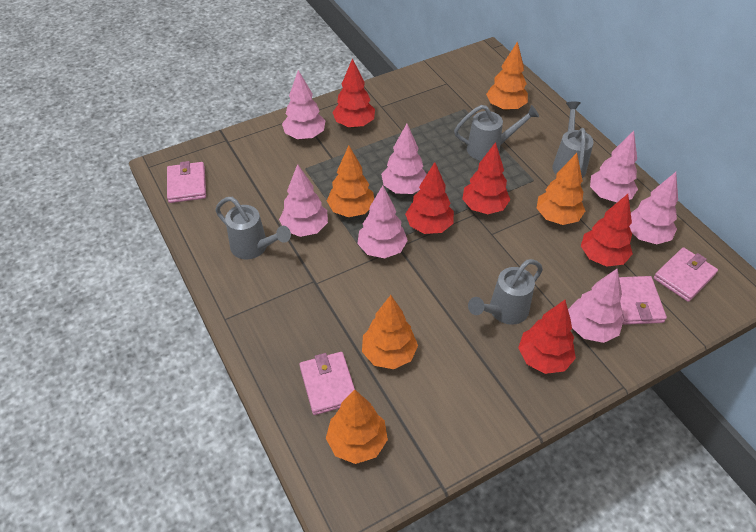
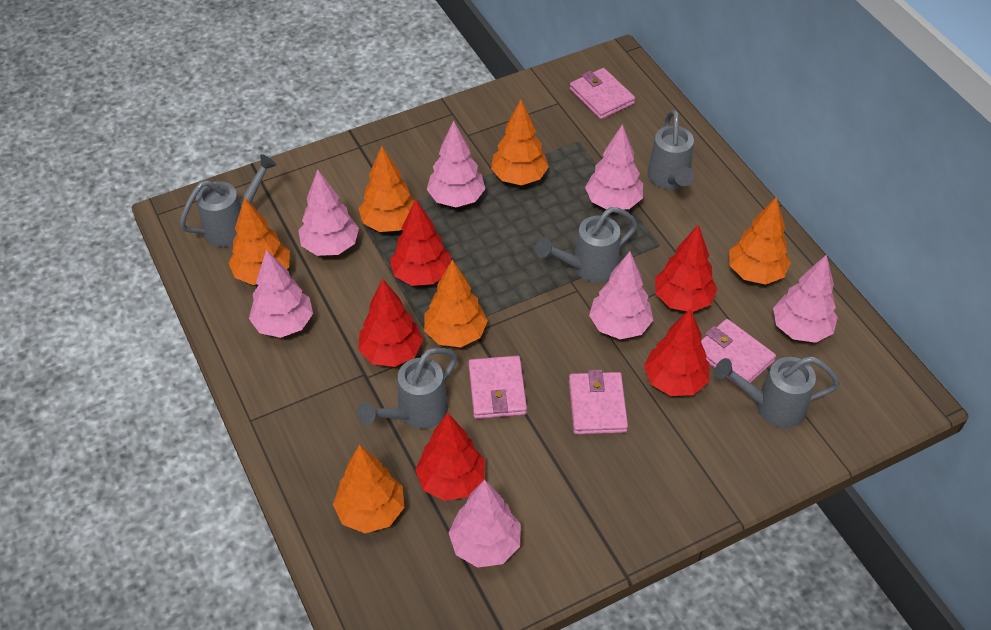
grey watering can: 4 -> 5
orange tree: 5 -> 6

